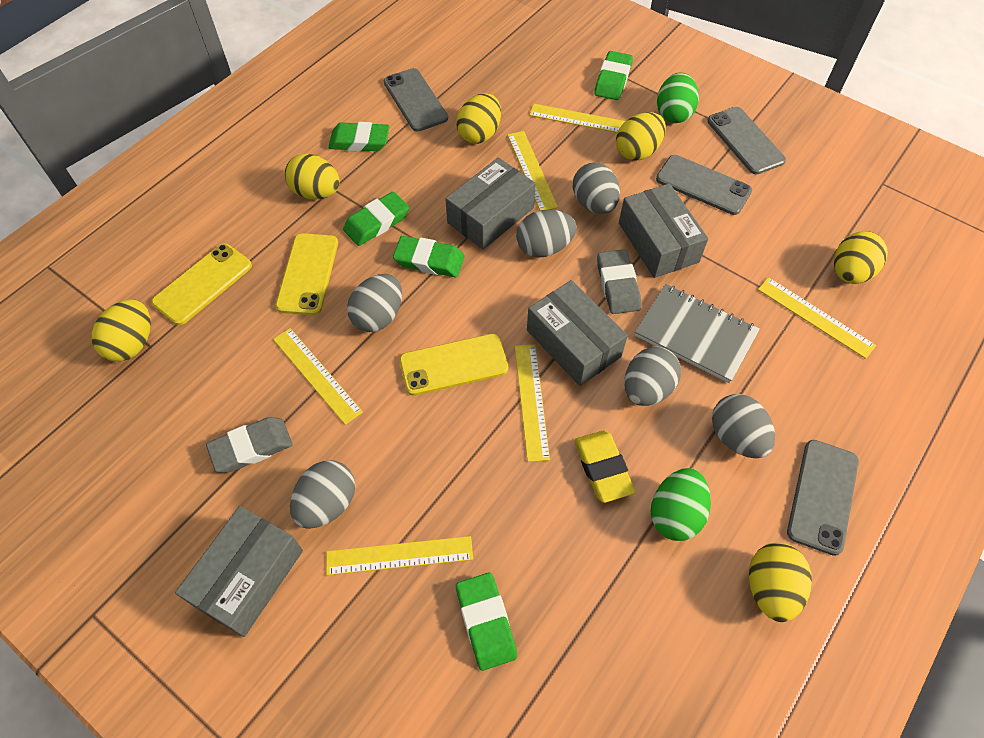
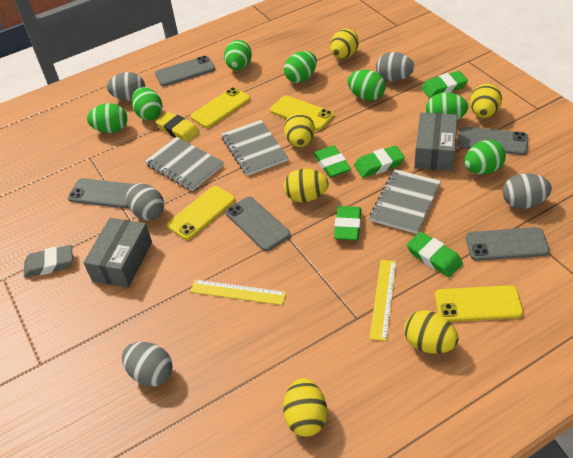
green egg: 2 -> 7
grey box: 4 -> 2
grey egg: 6 -> 5
grey eraser: 2 -> 1
grey notebook: 1 -> 3
grey phone: 4 -> 5
yellow phone: 3 -> 4
yellow ruler: 6 -> 2

